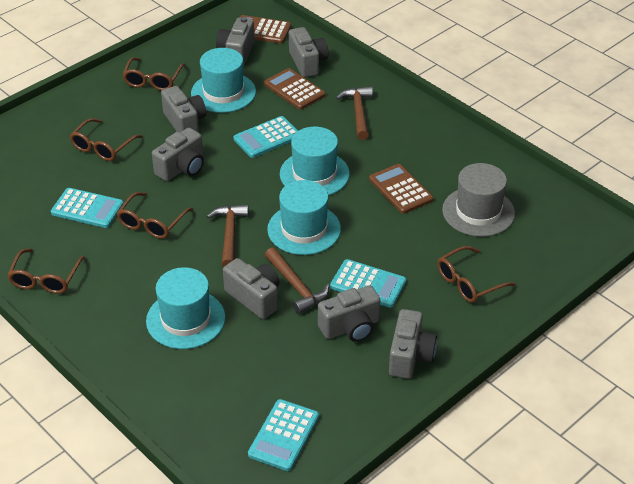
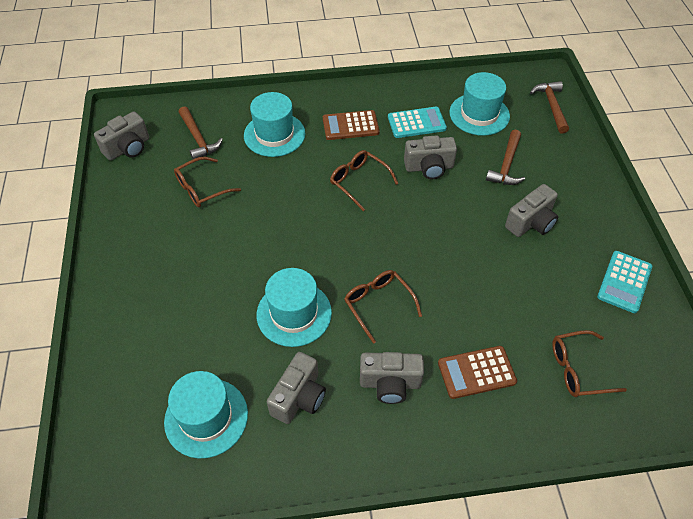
brown calculator: 3 -> 2
brown glasses: 5 -> 4
grey camera: 7 -> 5
grey hat: 1 -> 0
turquoise calculator: 4 -> 2

